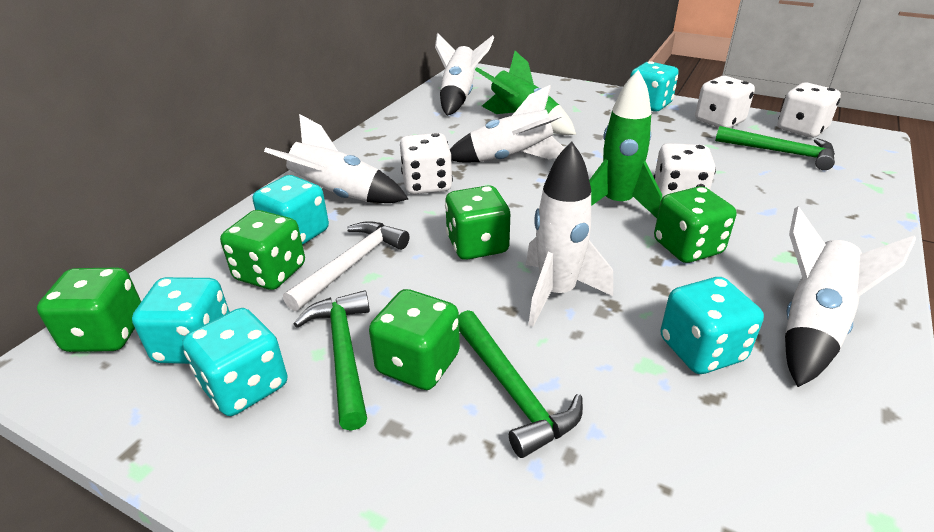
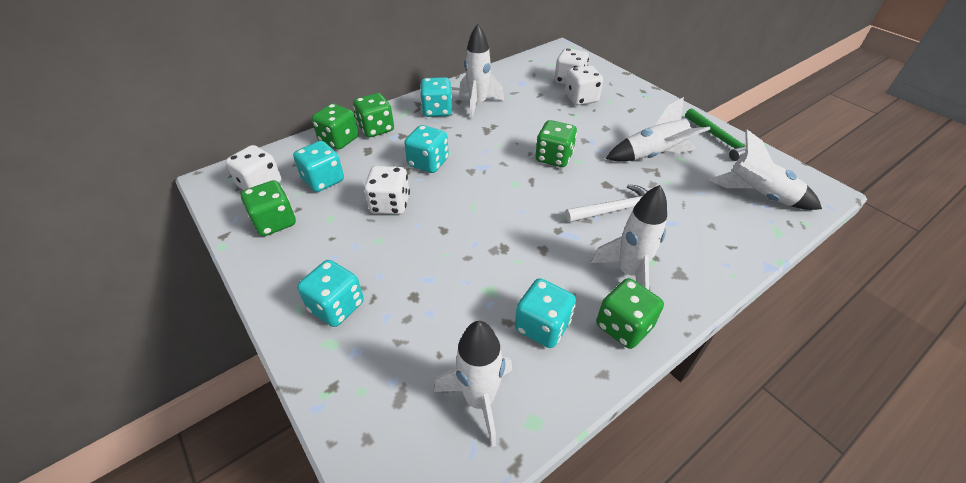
green hammer: 3 -> 1
green rocket: 2 -> 0

